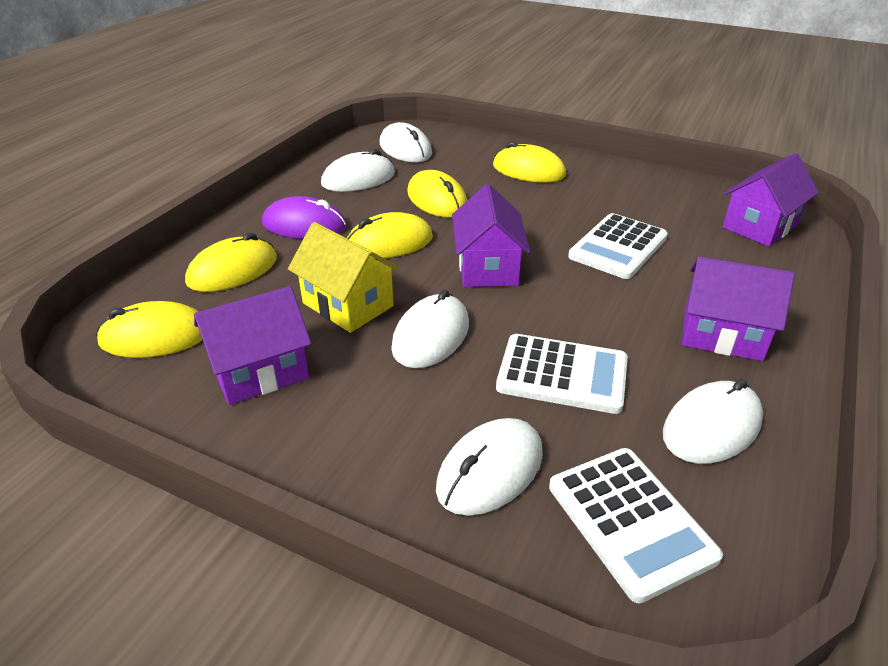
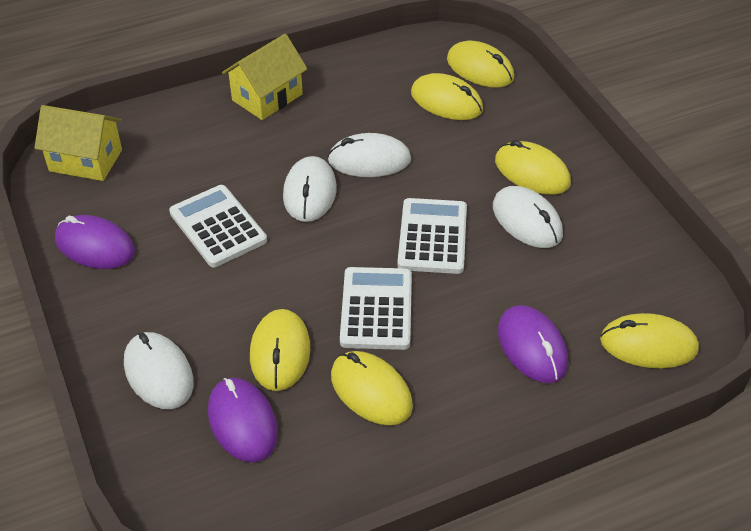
purple house: 4 -> 0
purple mouse: 1 -> 3
white mouse: 5 -> 4
yellow house: 1 -> 2
yellow mouse: 5 -> 6

